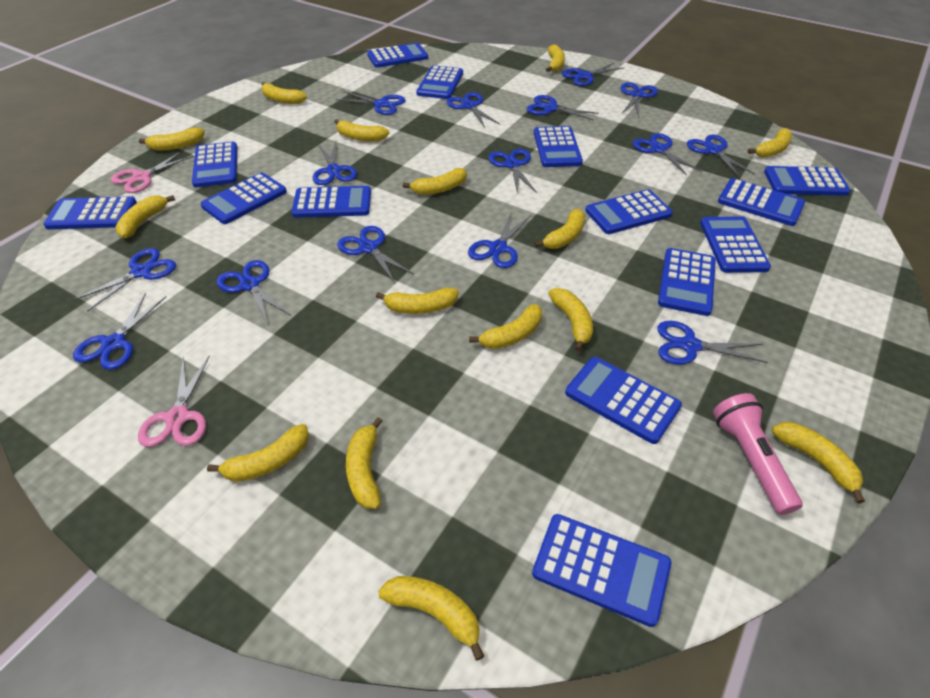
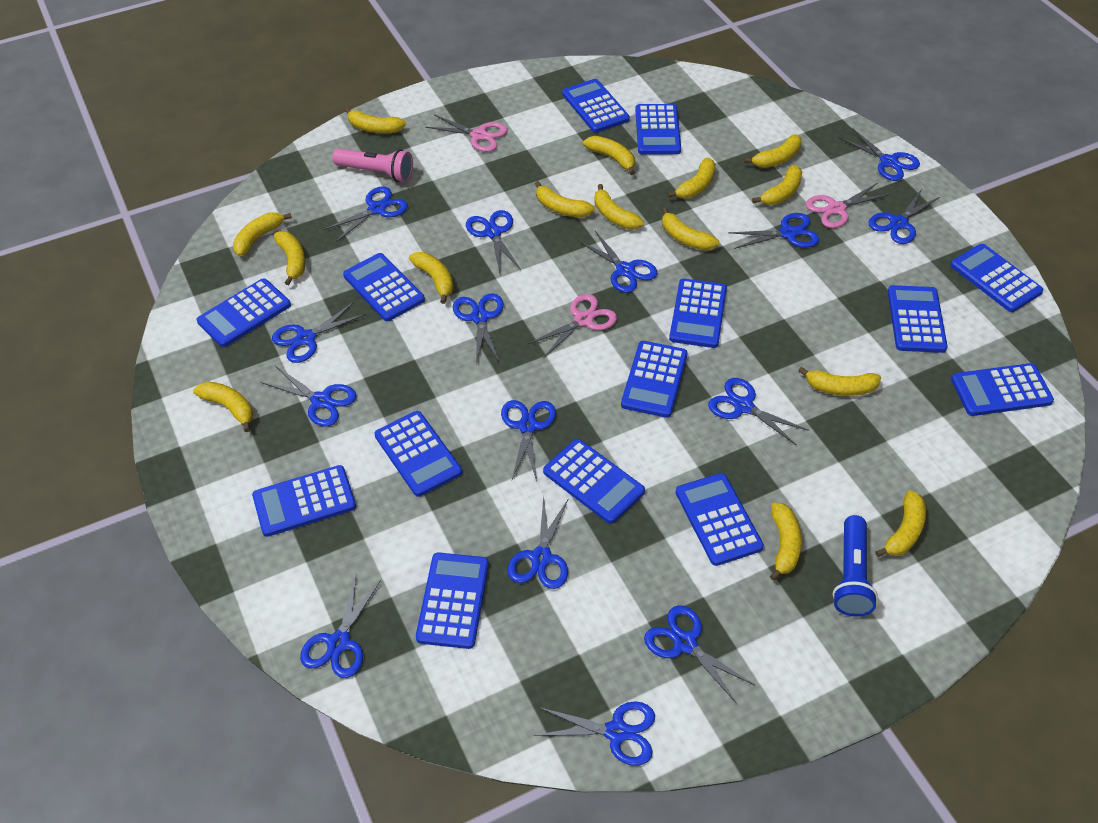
blue flashlight: 0 -> 1
pink scissors: 2 -> 3

